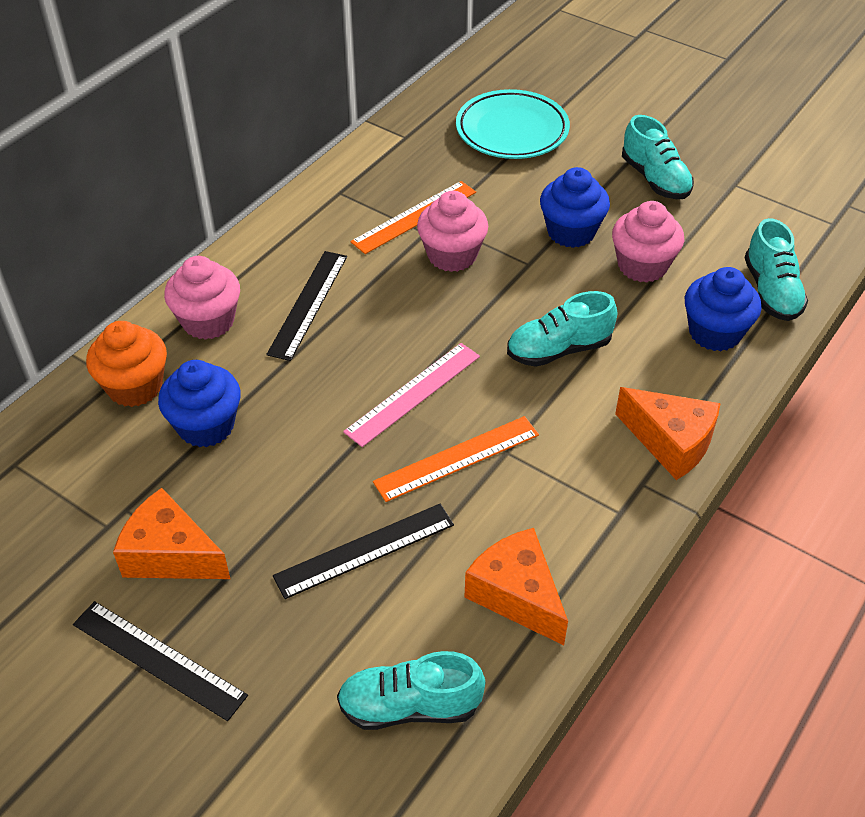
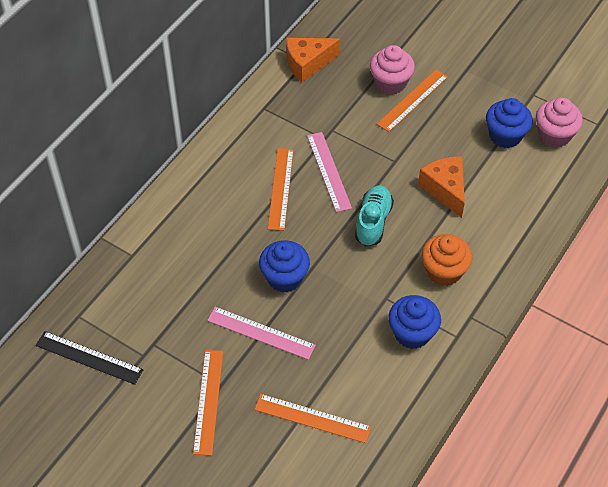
black ruler: 3 -> 1
orange cheese: 3 -> 2
orange ruler: 2 -> 4
pink cupcake: 3 -> 2
pink ruler: 1 -> 2
turquoise plate: 1 -> 0
turquoise shoe: 4 -> 1

